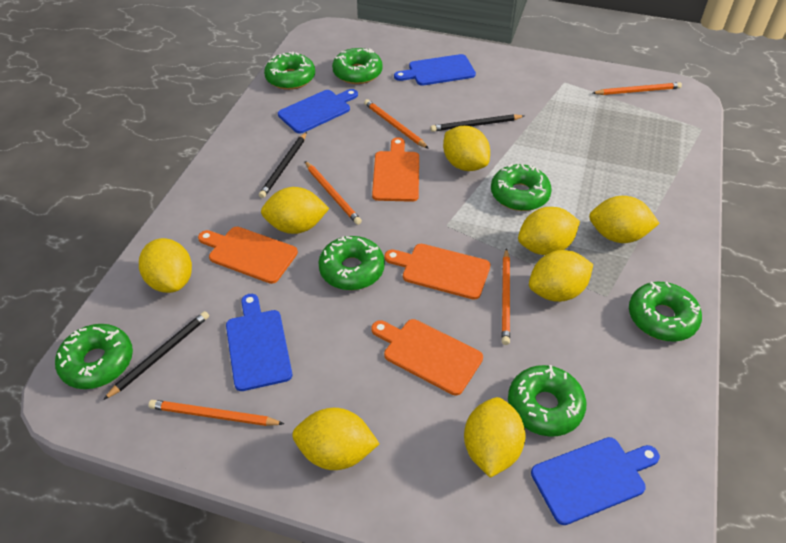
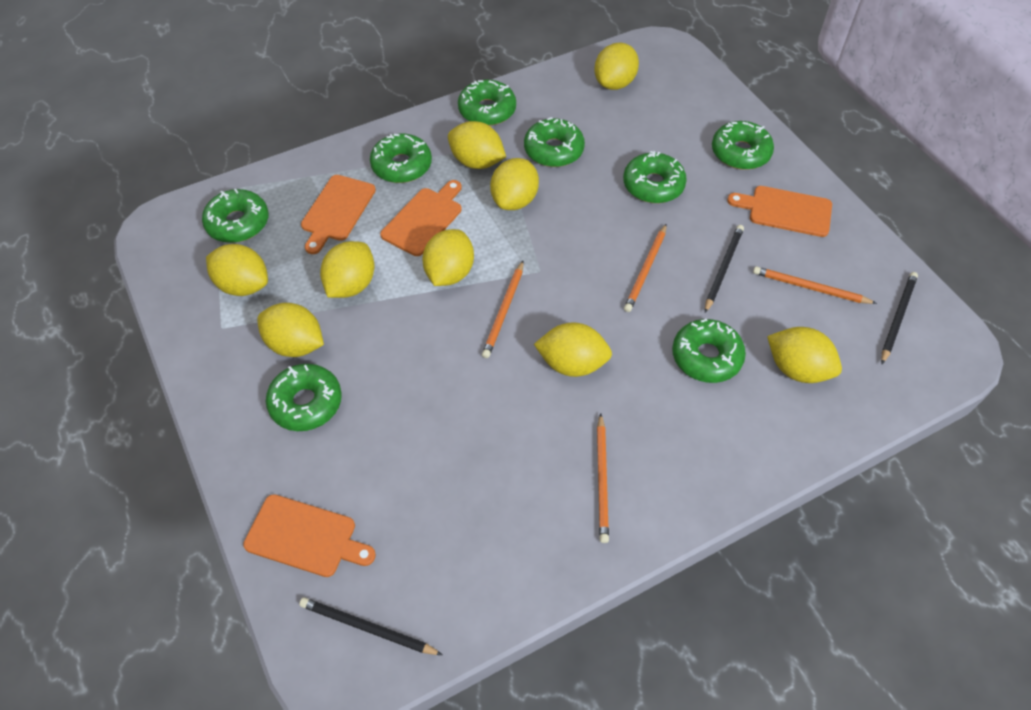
blue cutting board: 4 -> 0
green donut: 7 -> 8
orange pencil: 5 -> 4
yellow lemon: 8 -> 9

